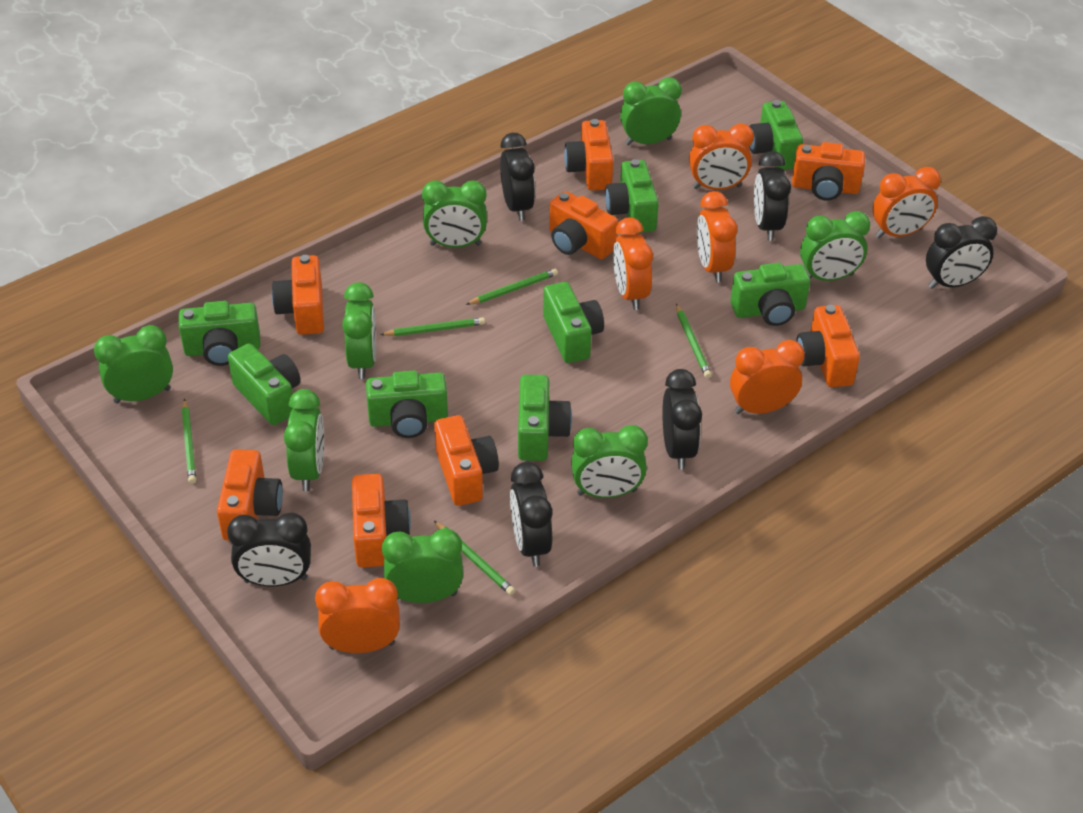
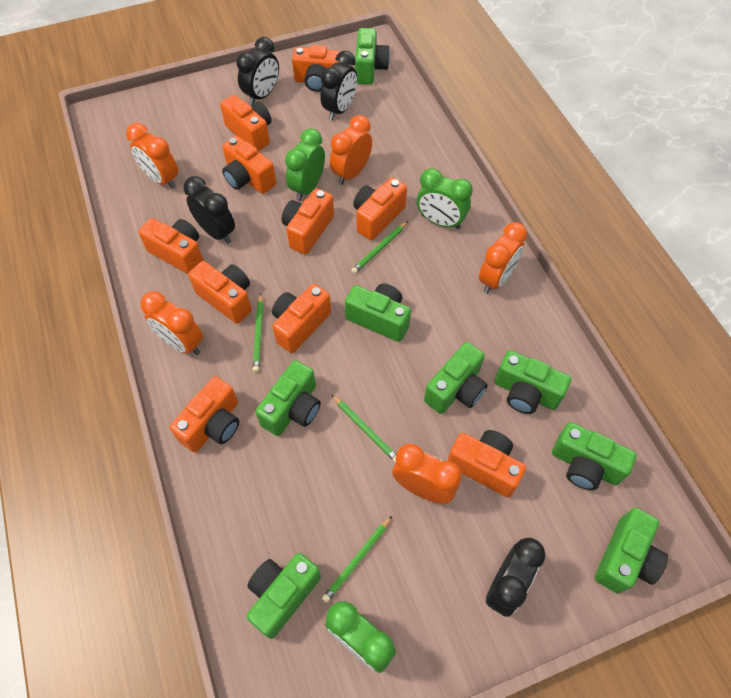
black clock: 6 -> 4
green clock: 8 -> 3
green pencil: 5 -> 4
orange camera: 8 -> 10
orange clock: 6 -> 5

